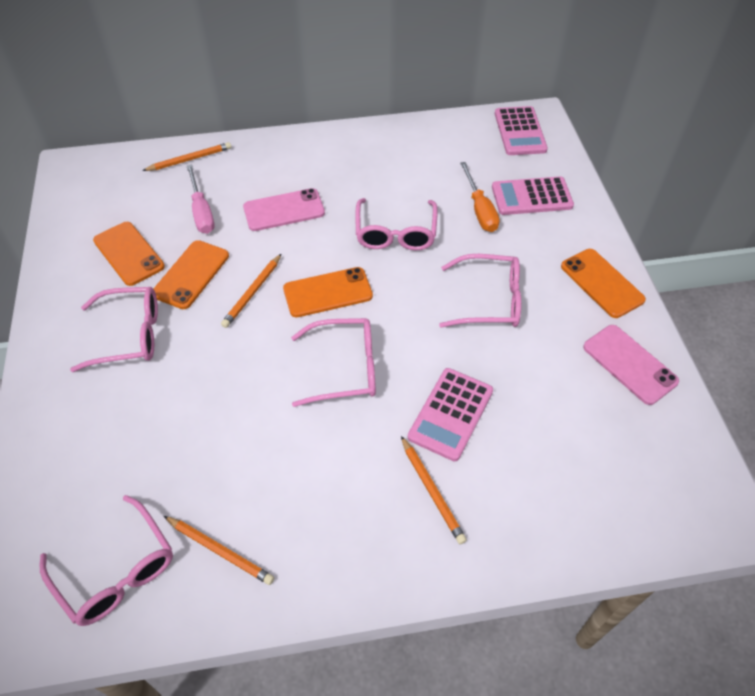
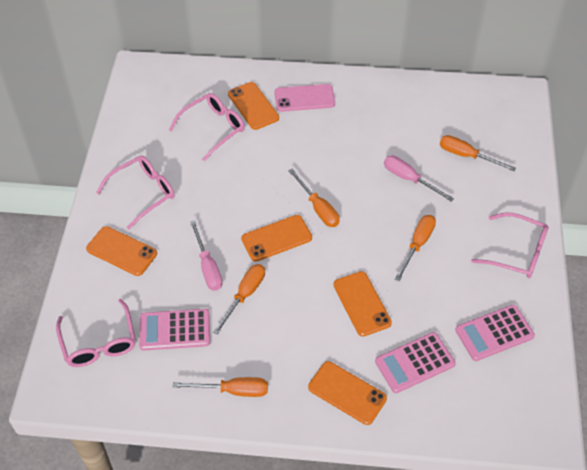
orange pencil: 4 -> 0
orange phone: 4 -> 5
orange screwdriver: 1 -> 5
pink glasses: 5 -> 4
pink phone: 2 -> 1
pink screwdriver: 1 -> 2

